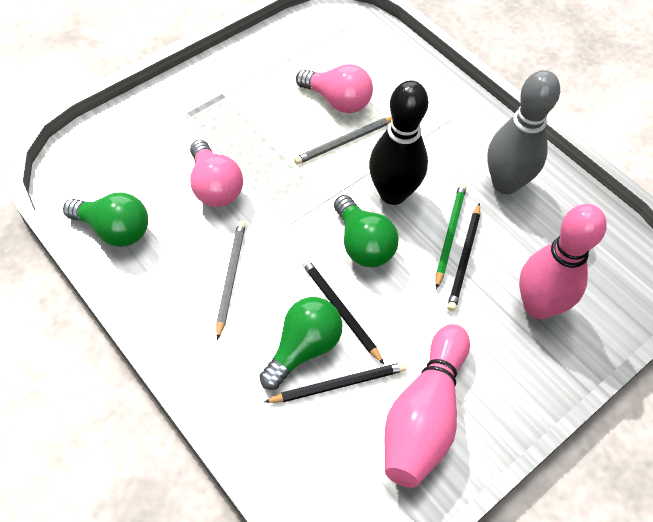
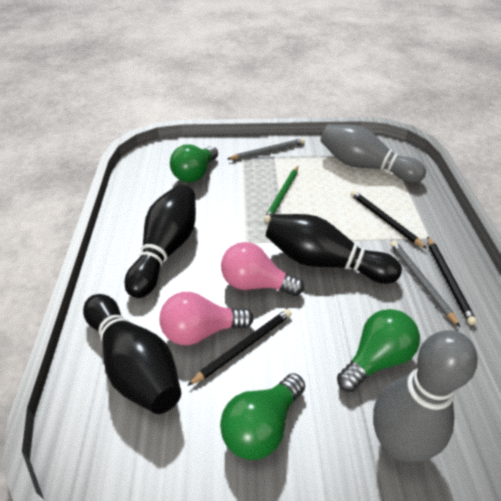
black bowling pin: 1 -> 3
grey bowling pin: 1 -> 2
pink bowling pin: 2 -> 0

